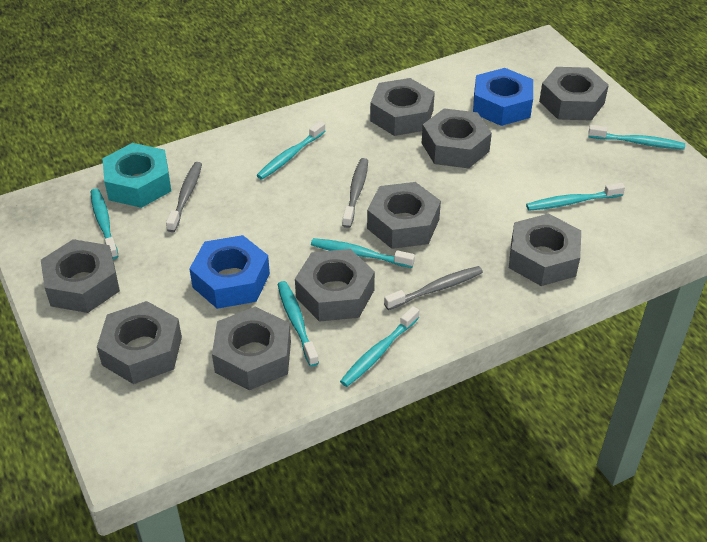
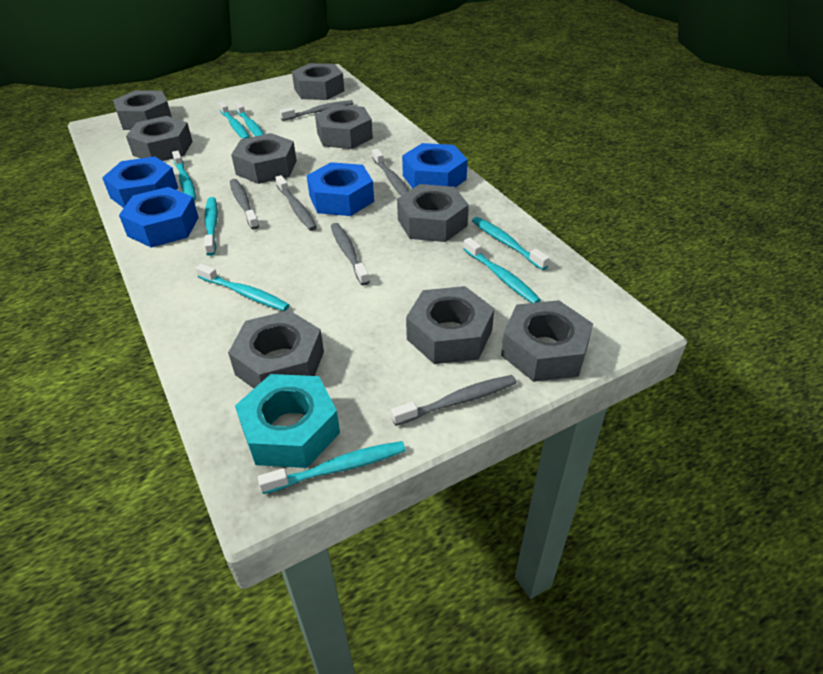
blue nut: 2 -> 4
grey toothbrush: 3 -> 6
turquoise toothbrush: 7 -> 8

